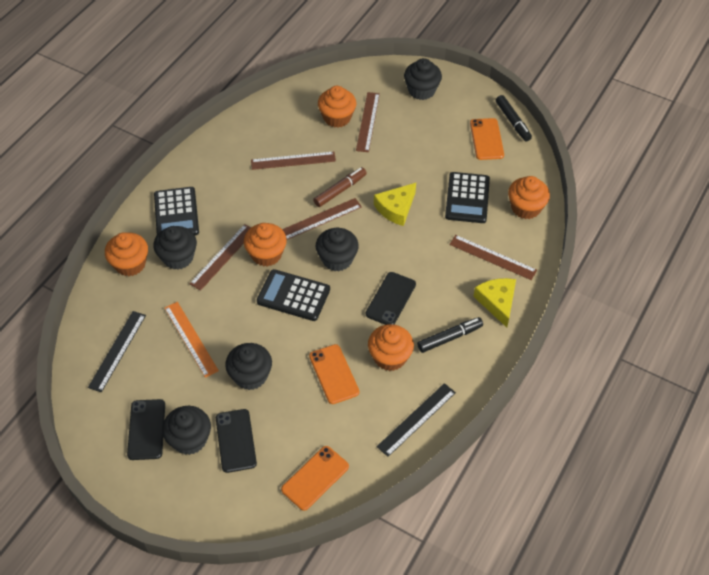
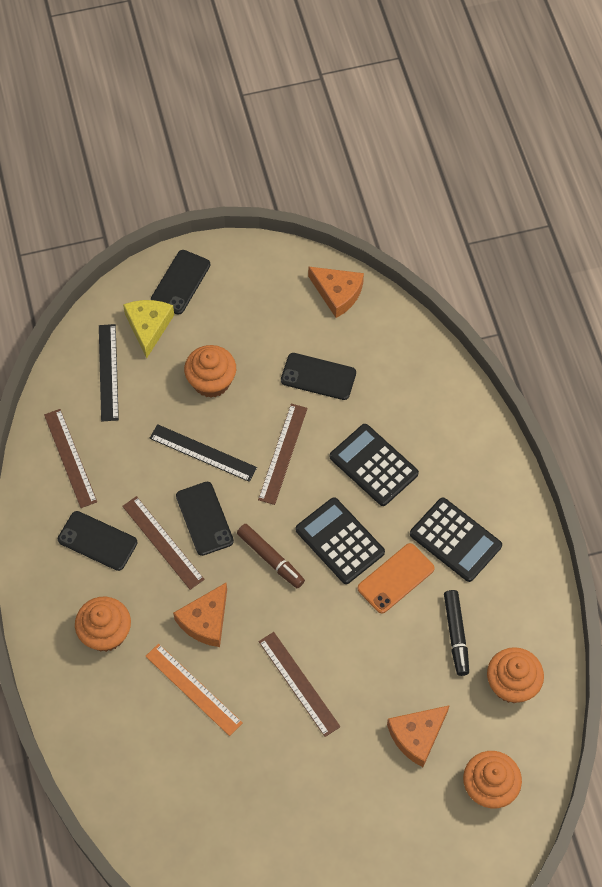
black cupcake: 5 -> 0
black marker: 2 -> 1
black phone: 3 -> 4
brown ruler: 5 -> 4
orange cheese: 0 -> 3
orange cupcake: 5 -> 4
orange phone: 3 -> 1
yellow cheese: 2 -> 1

